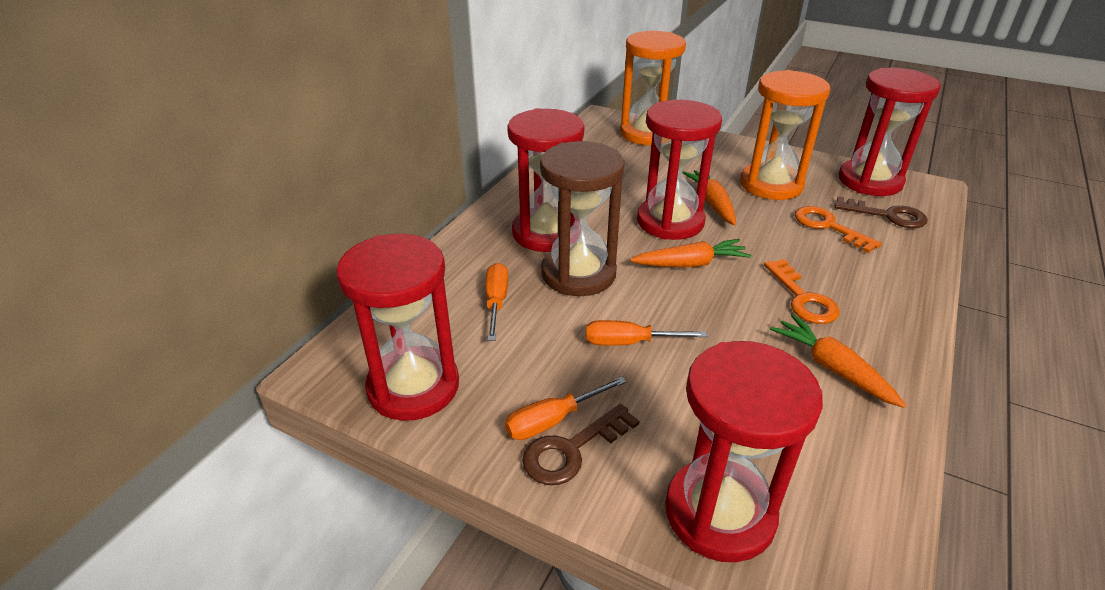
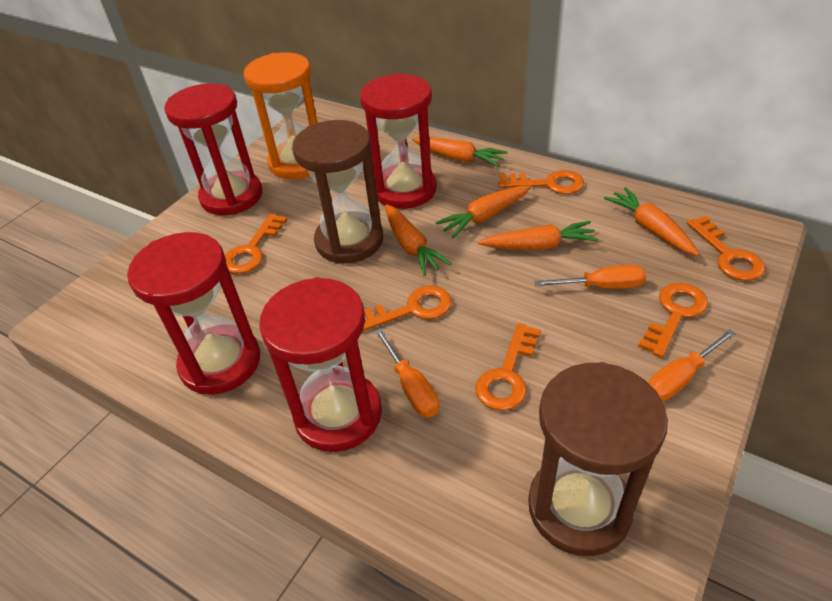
brown hourglass: 1 -> 2
brown key: 2 -> 0
orange carrot: 3 -> 5
orange hourglass: 2 -> 1
orange key: 2 -> 6
red hourglass: 5 -> 4

